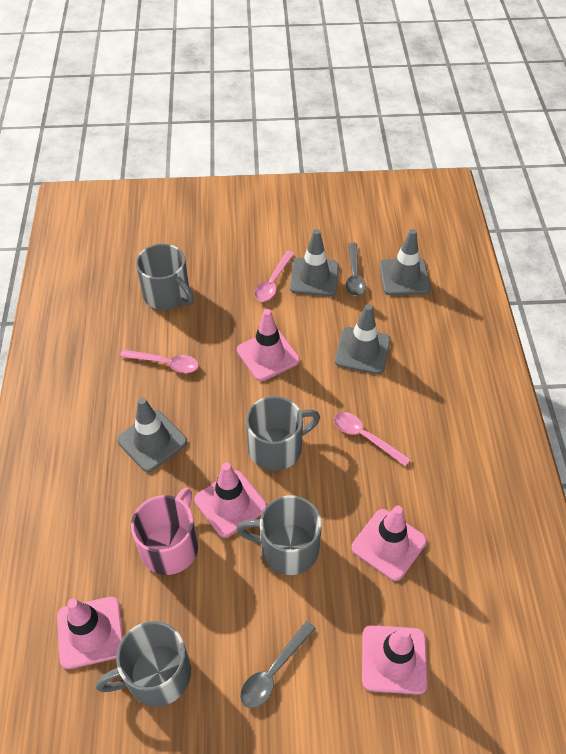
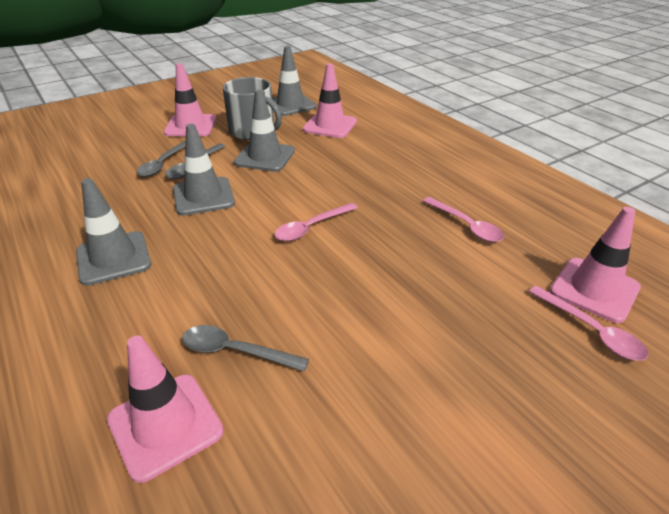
grey mug: 4 -> 1
grey spoon: 2 -> 3
pink mug: 1 -> 0
pink traffic cone: 5 -> 4

